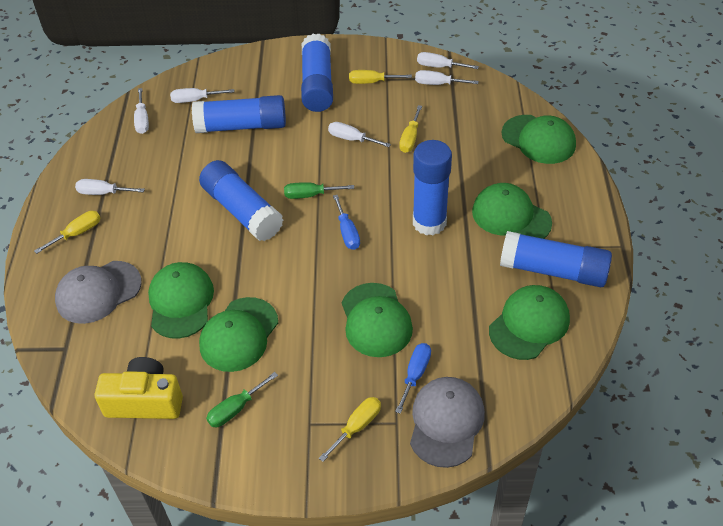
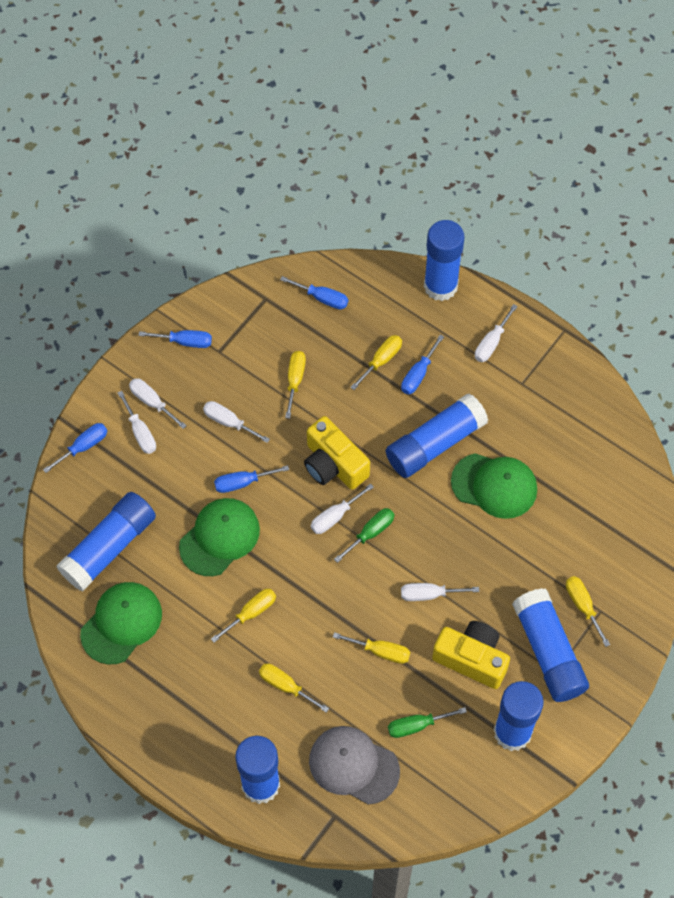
blue glue stick: 5 -> 6
blue screwdriver: 2 -> 5
green cap: 6 -> 3
grey cap: 2 -> 1
yellow camera: 1 -> 2
yellow screwdriver: 4 -> 6

